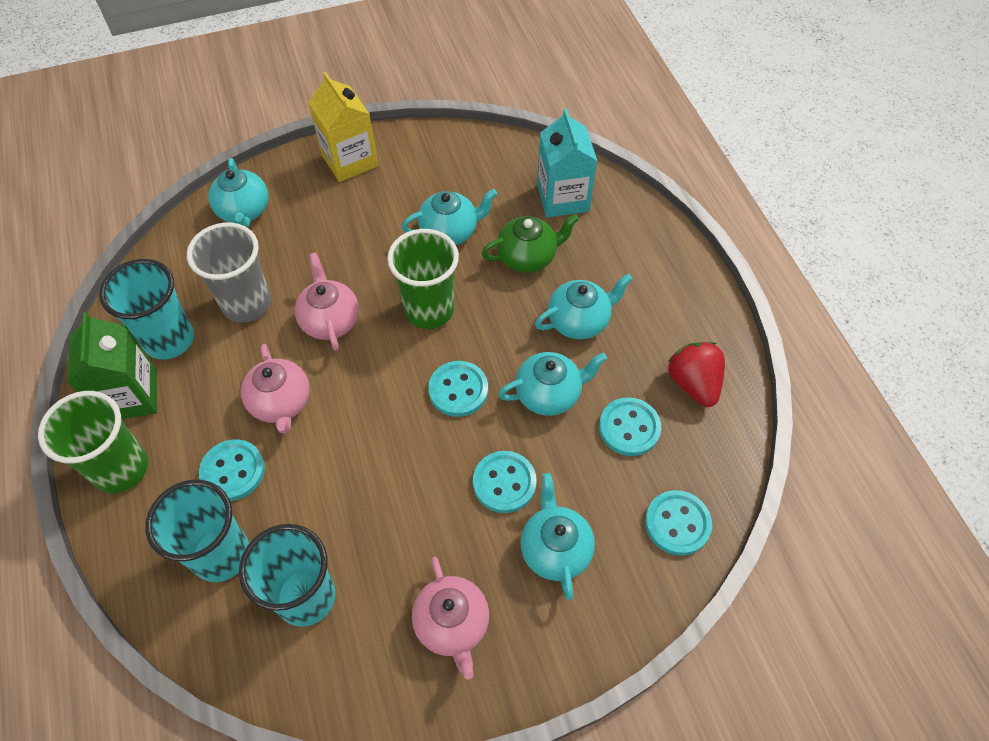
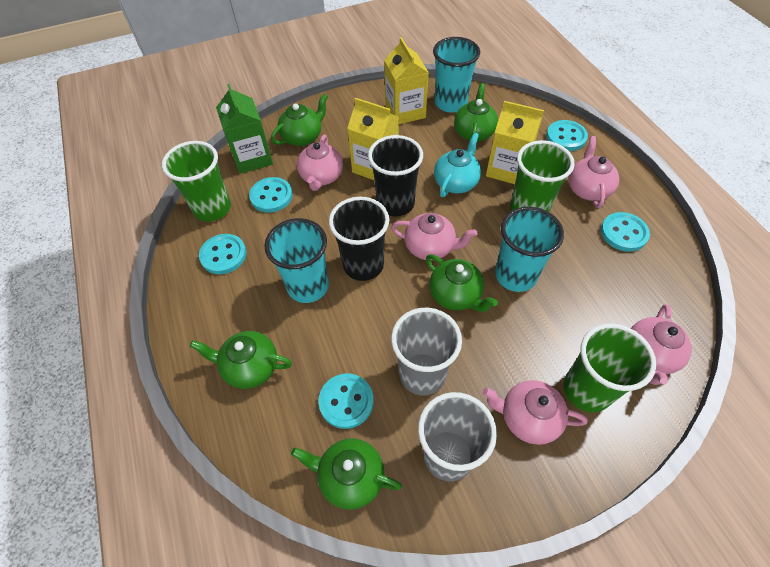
black cup: 0 -> 2
green cup: 2 -> 3
green teapot: 1 -> 5
grey cup: 1 -> 2
pink teapot: 3 -> 5
red strawberry: 1 -> 0
turquoise carton: 1 -> 0
turquoise teapot: 5 -> 1
yellow carton: 1 -> 3

